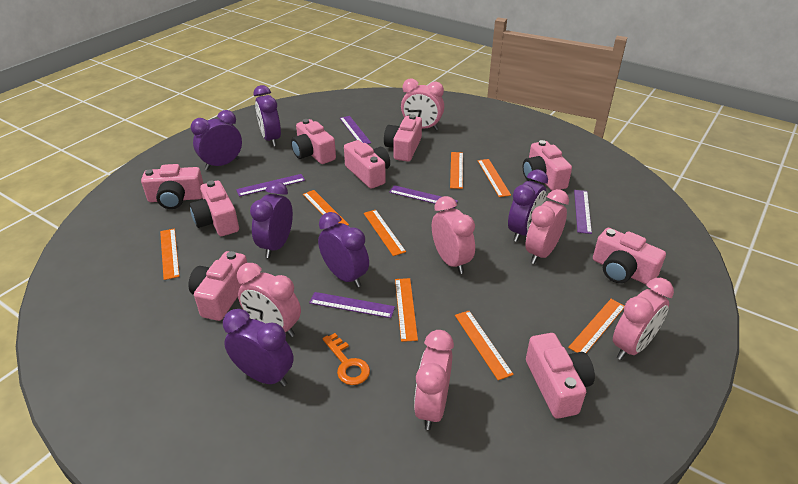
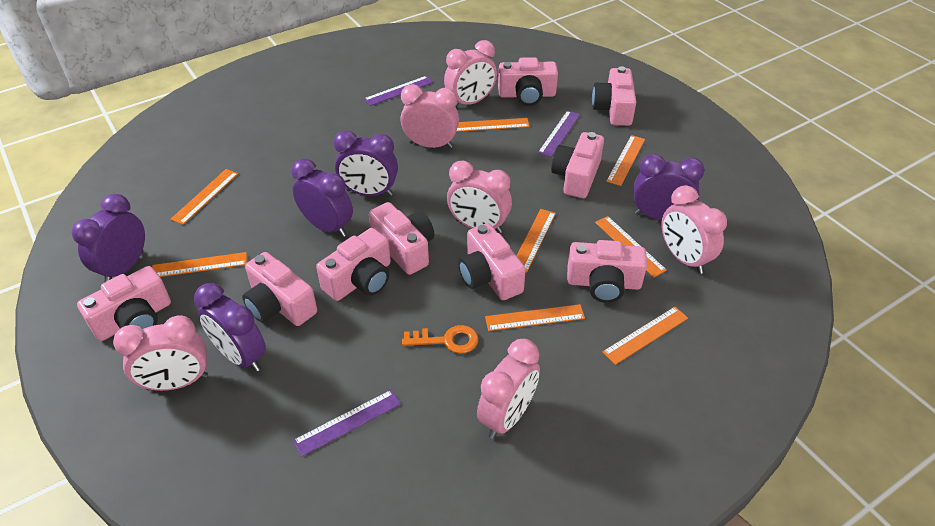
purple clock: 6 -> 5
purple ruler: 5 -> 3

